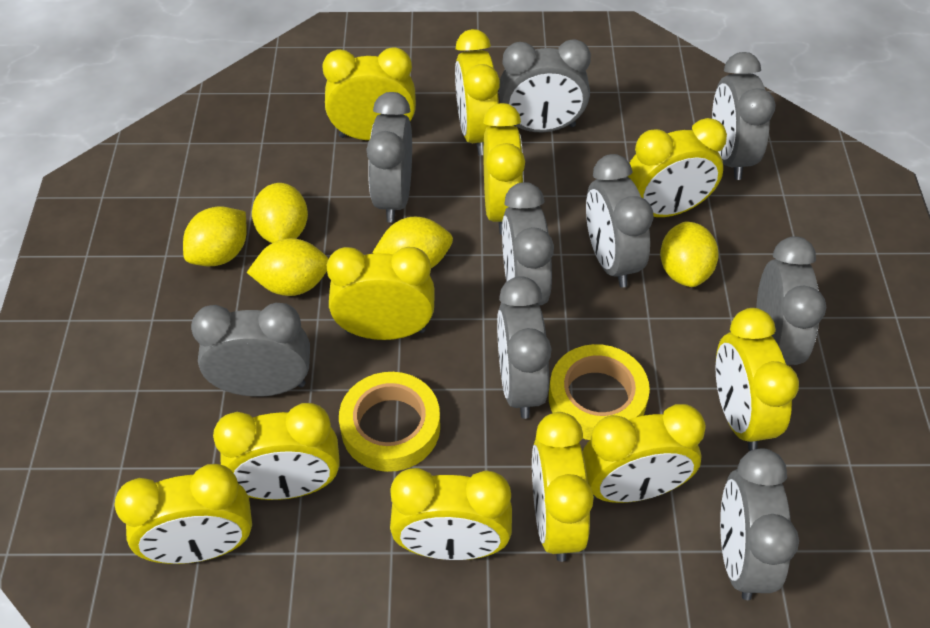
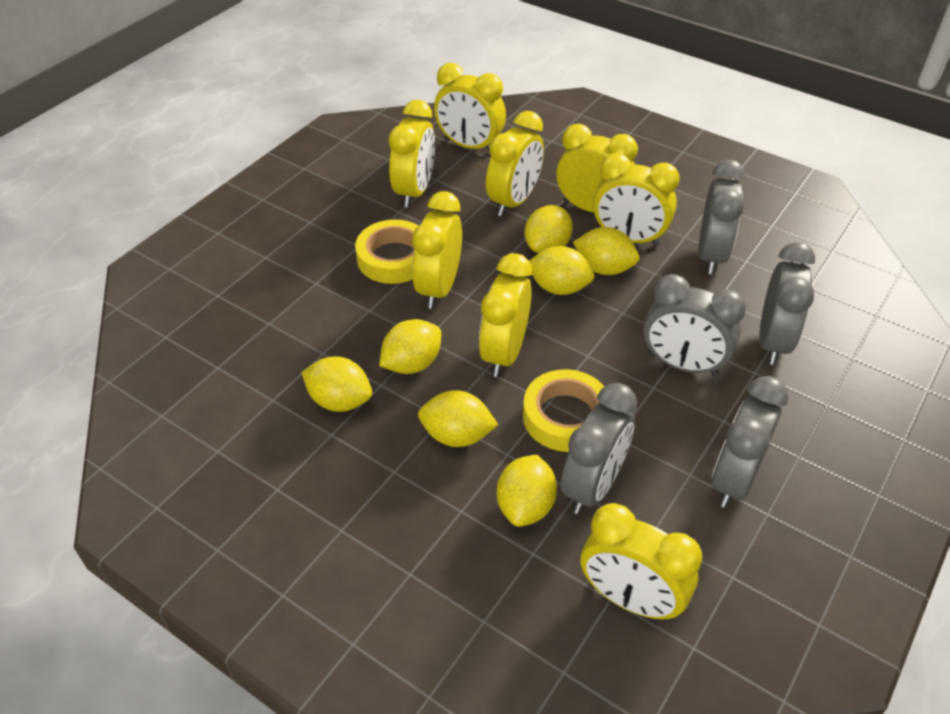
grey clock: 9 -> 5
yellow clock: 11 -> 8
yellow lemon: 5 -> 7

